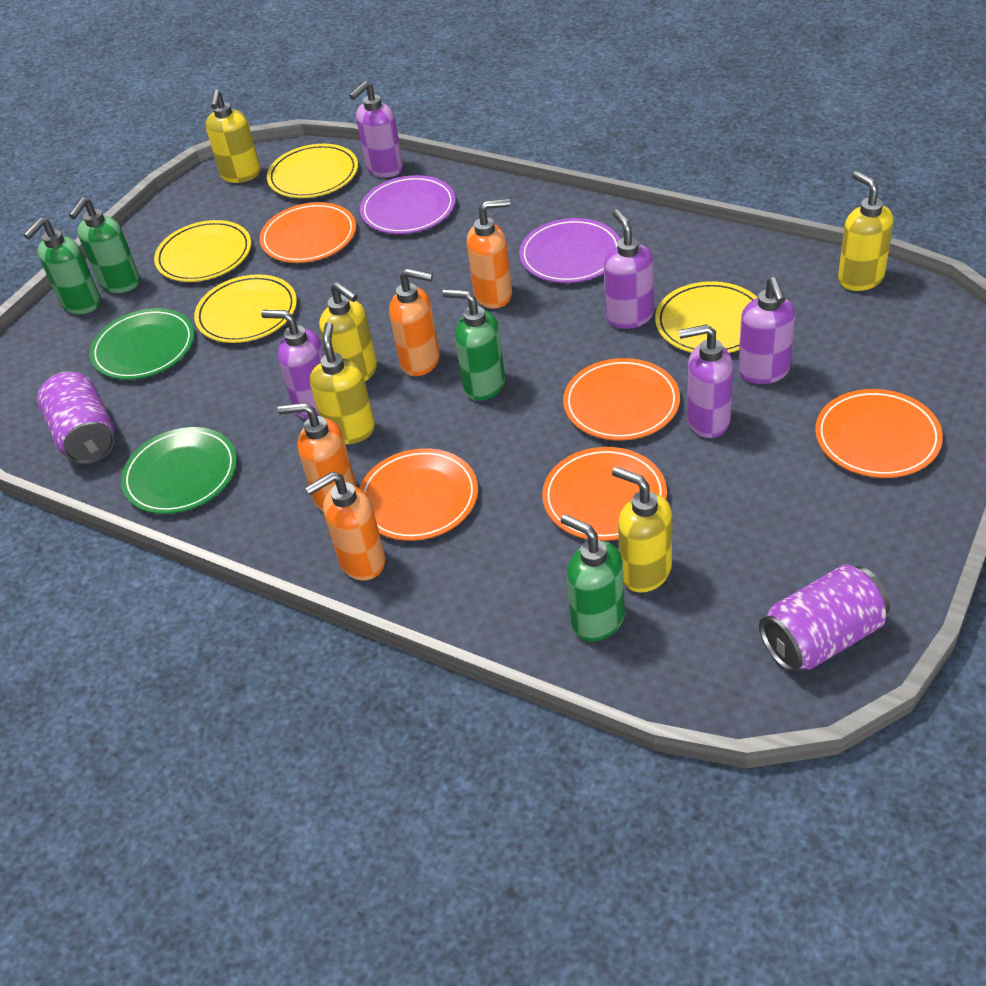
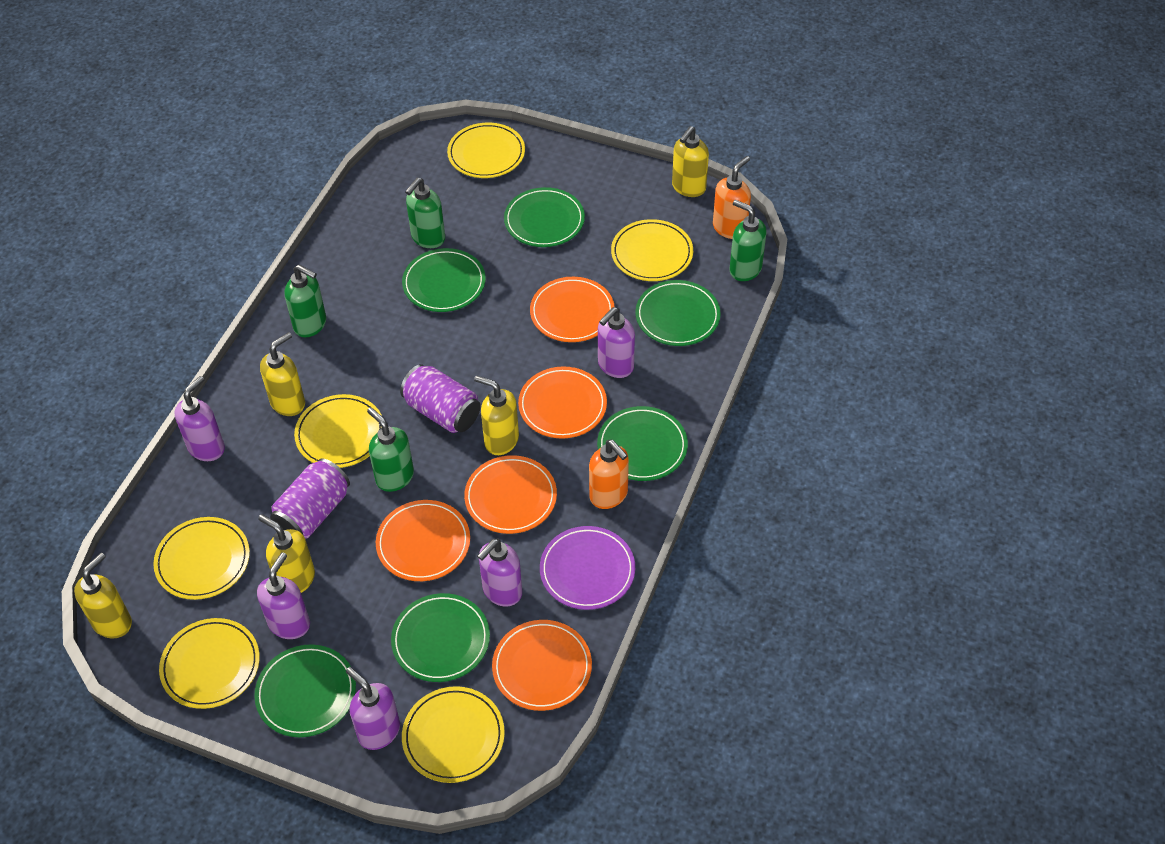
green plate: 2 -> 6
orange soap dispenser: 4 -> 2
purple plate: 2 -> 1
yellow plate: 4 -> 6

